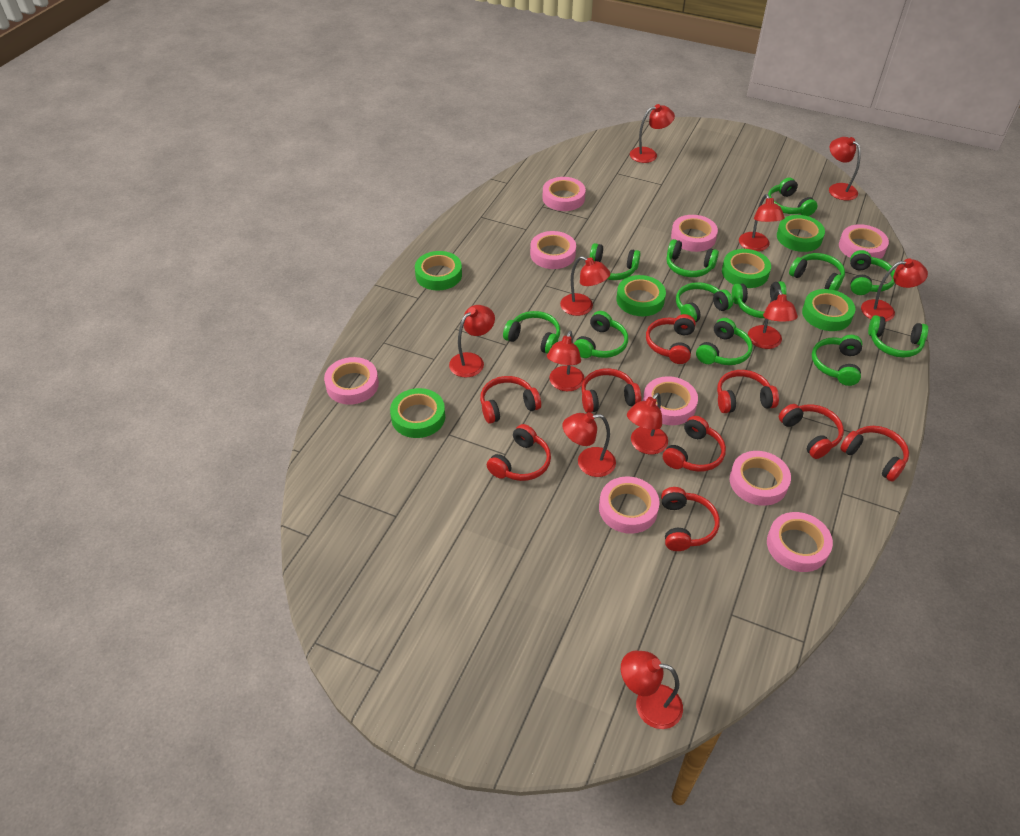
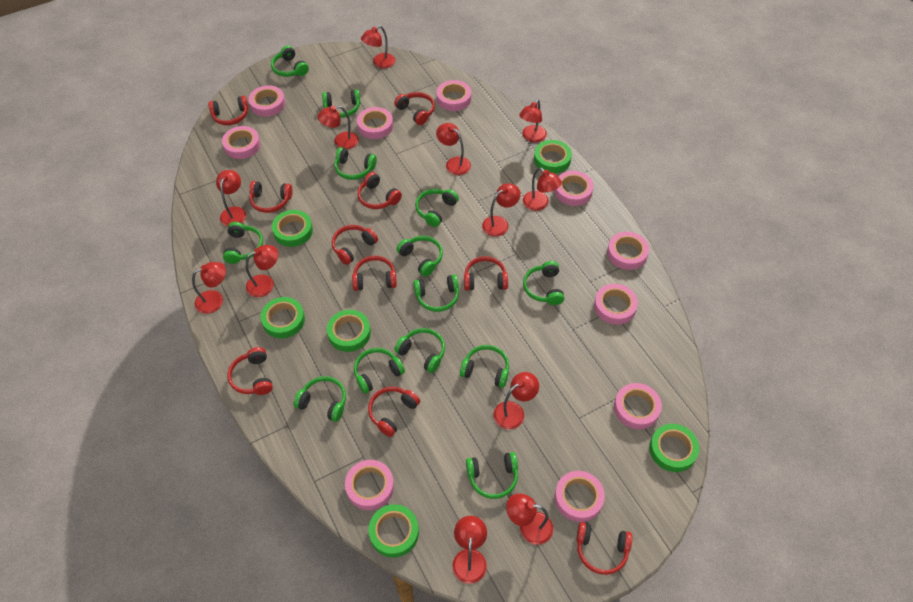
green headphones: 12 -> 13
pink tape: 9 -> 10
red headphones: 9 -> 10
red lamp: 11 -> 12

